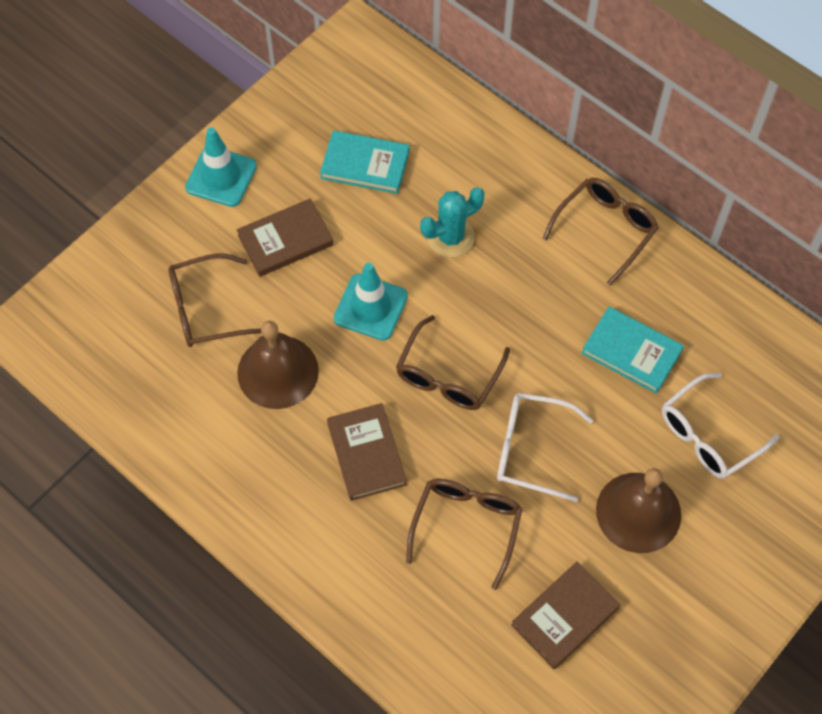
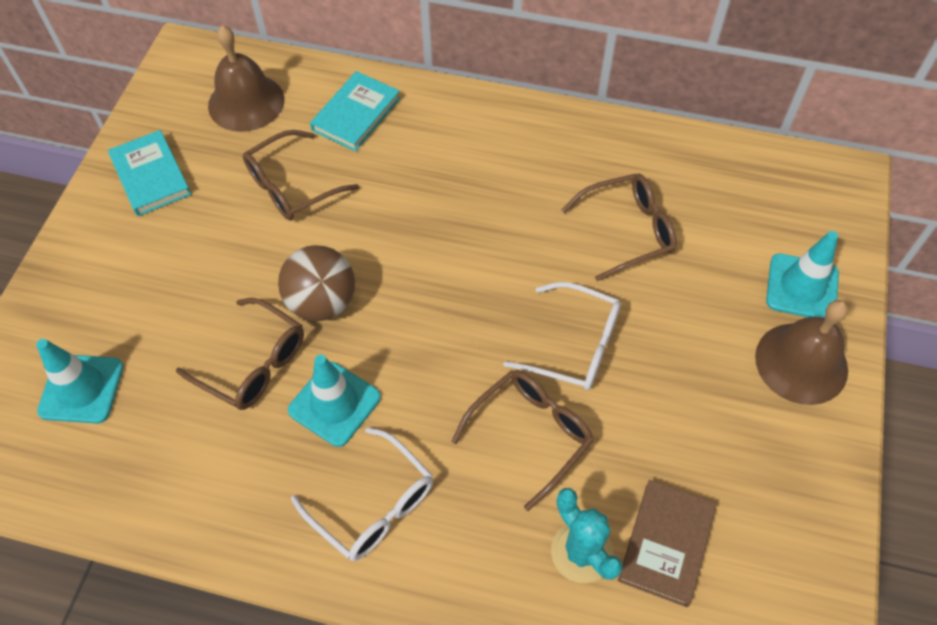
brown ball: 0 -> 1
brown book: 3 -> 1
turquoise traffic cone: 2 -> 3

